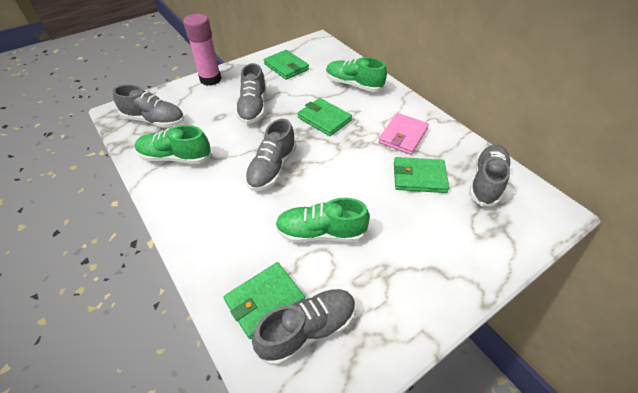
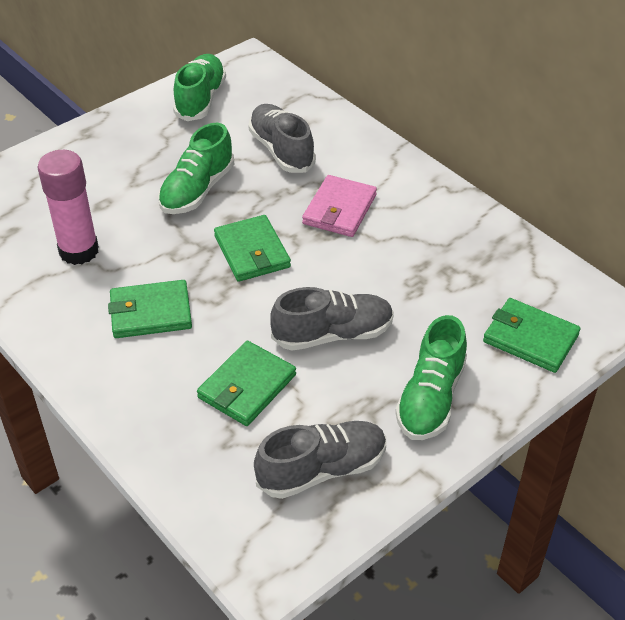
grey shoe: 5 -> 3

